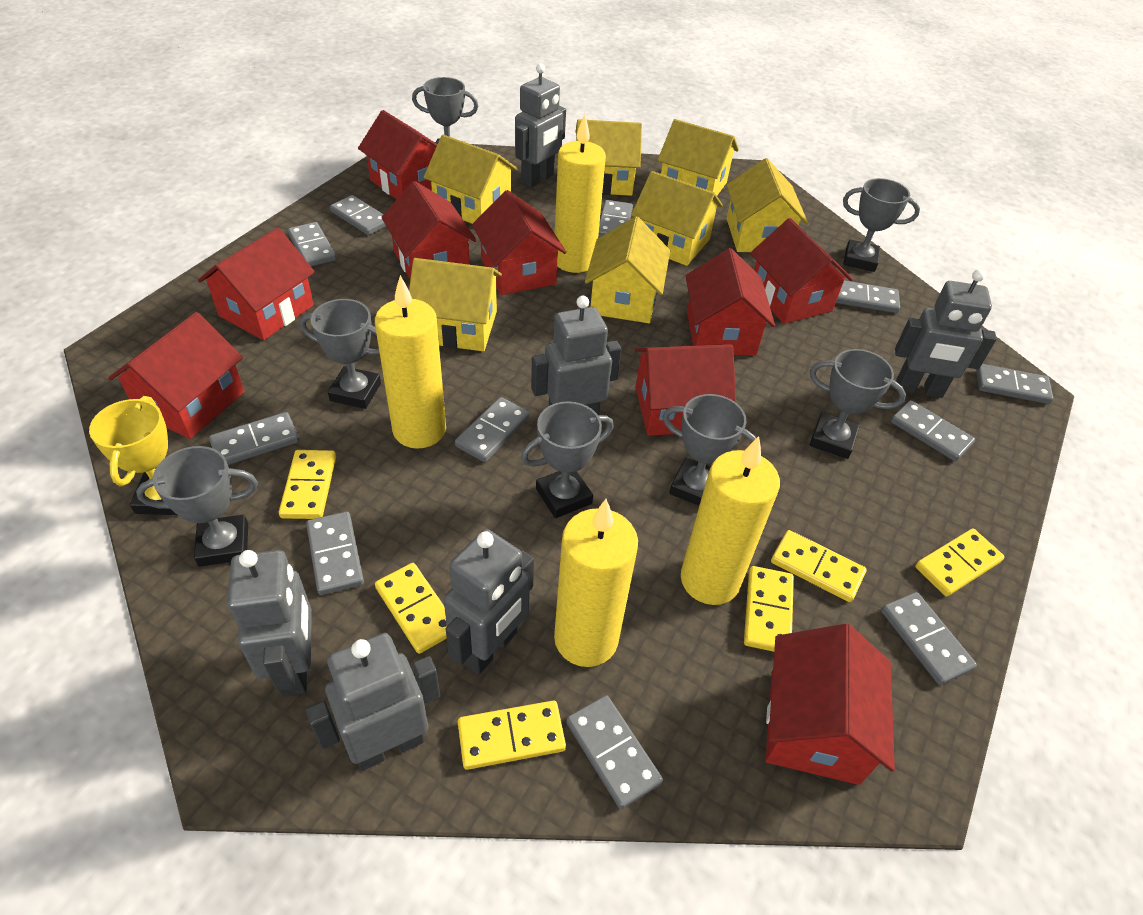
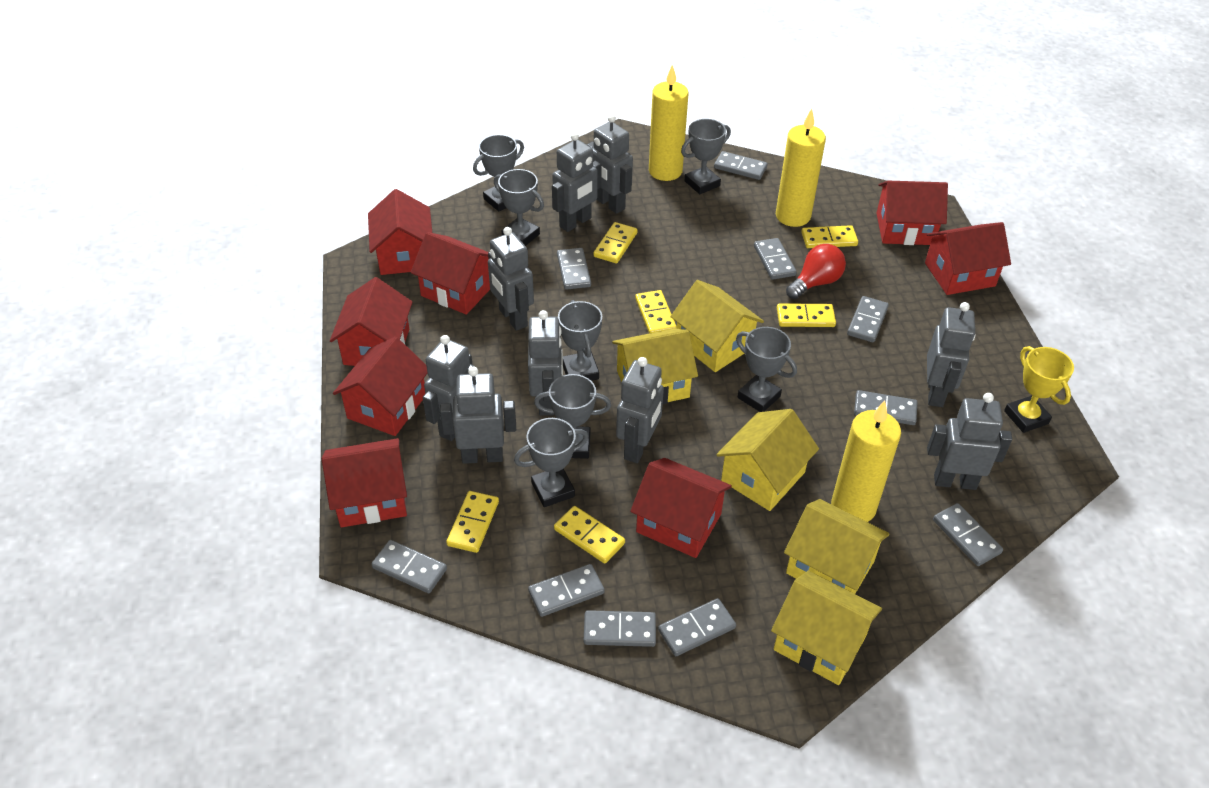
grey domino: 11 -> 10
grey robot: 6 -> 9
red house: 9 -> 8
red light bulb: 0 -> 1
yellow candle: 4 -> 3
yellow house: 7 -> 5

